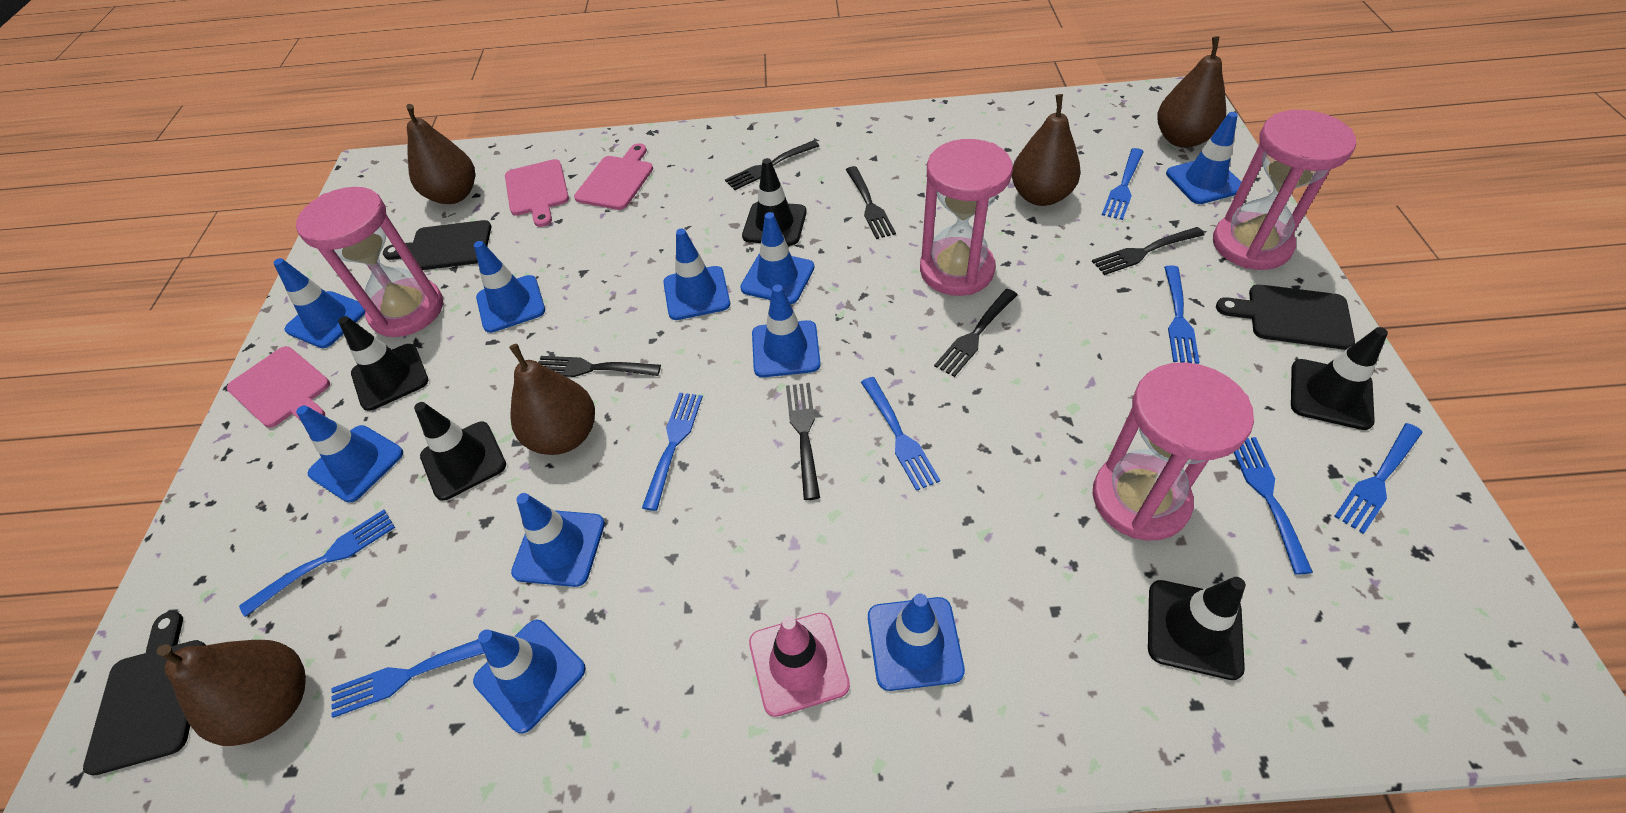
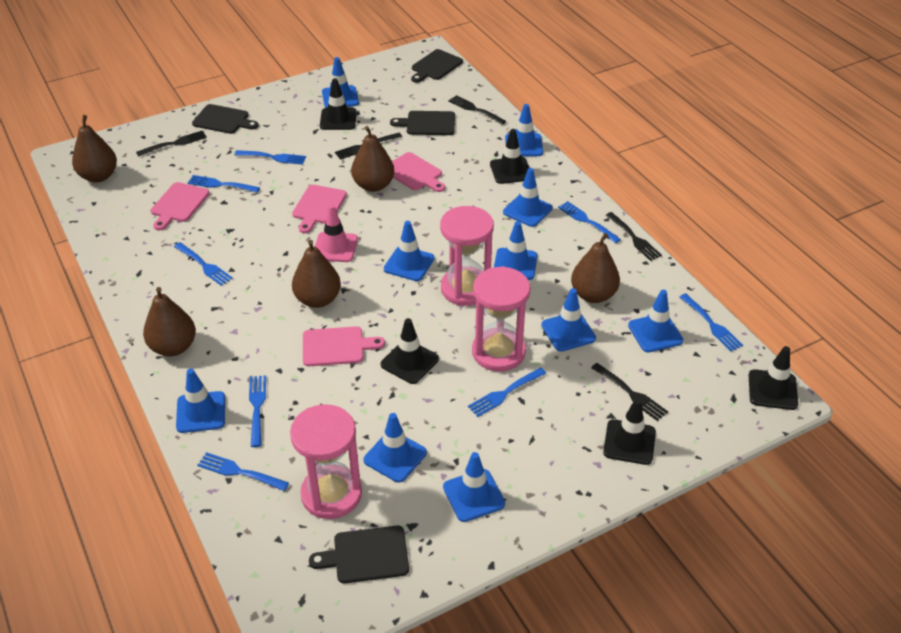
black cutting board: 3 -> 4
black fork: 6 -> 5
pink cutting board: 3 -> 4
pink hourglass: 4 -> 3

